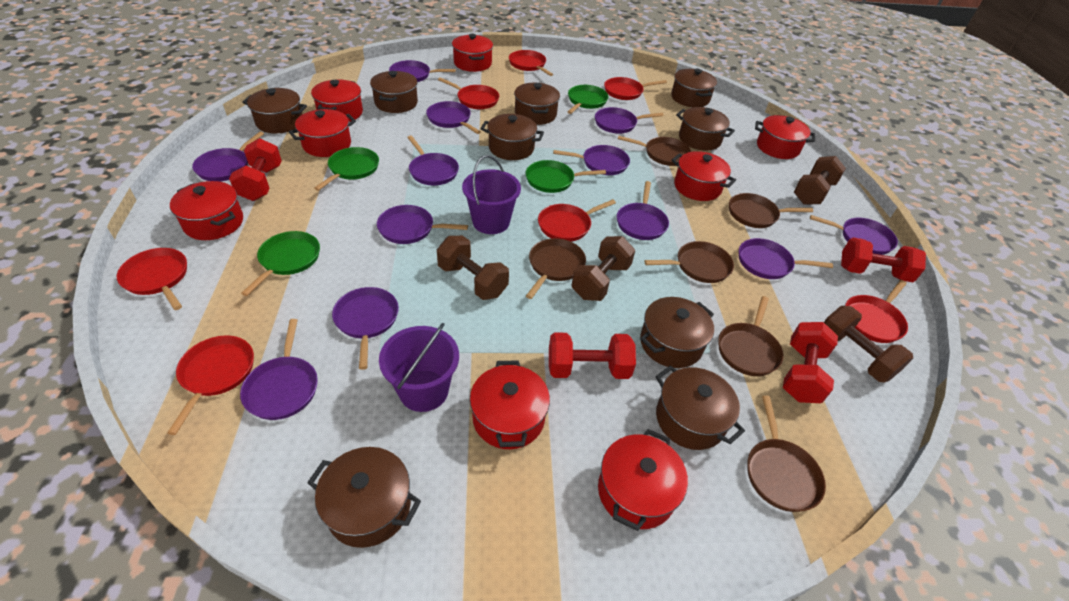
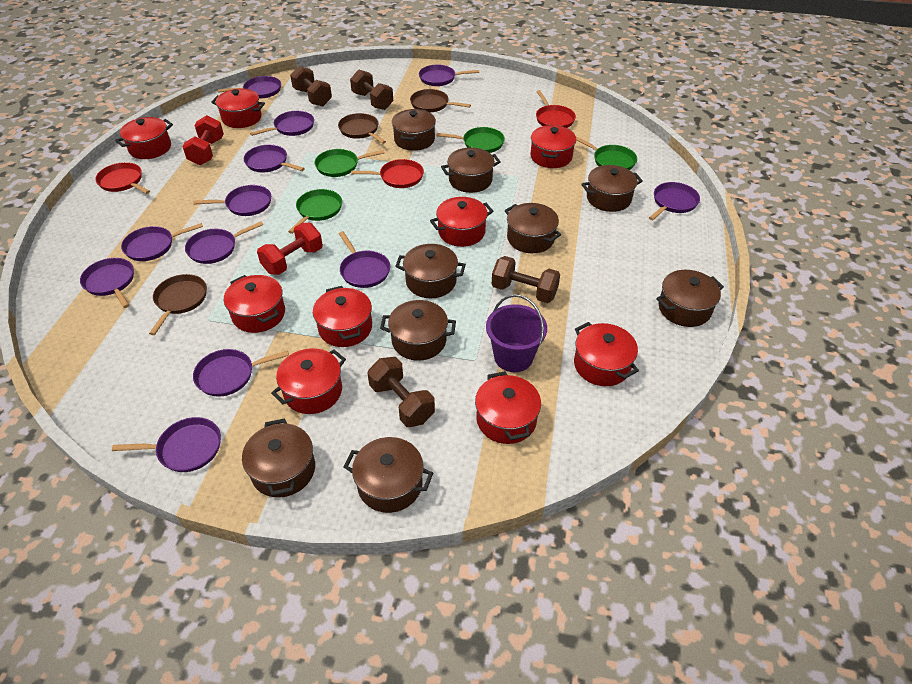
brown pan: 6 -> 3
purple bucket: 2 -> 1
red dumbbell: 4 -> 2
red pan: 7 -> 3
red pot: 8 -> 9

